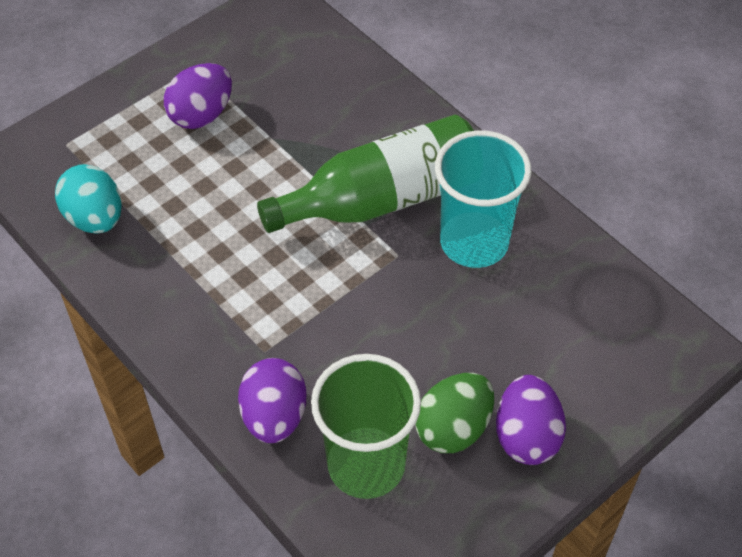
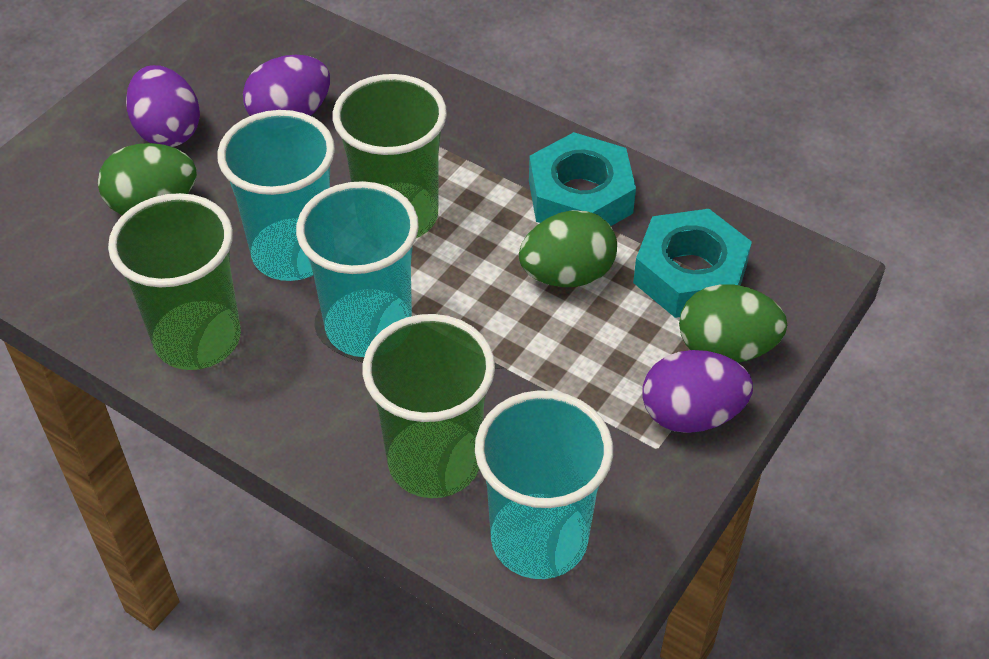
green bottle: 1 -> 0
green cup: 1 -> 3
green egg: 1 -> 3
turquoise cup: 1 -> 3
turquoise egg: 1 -> 0
turquoise nut: 0 -> 2

